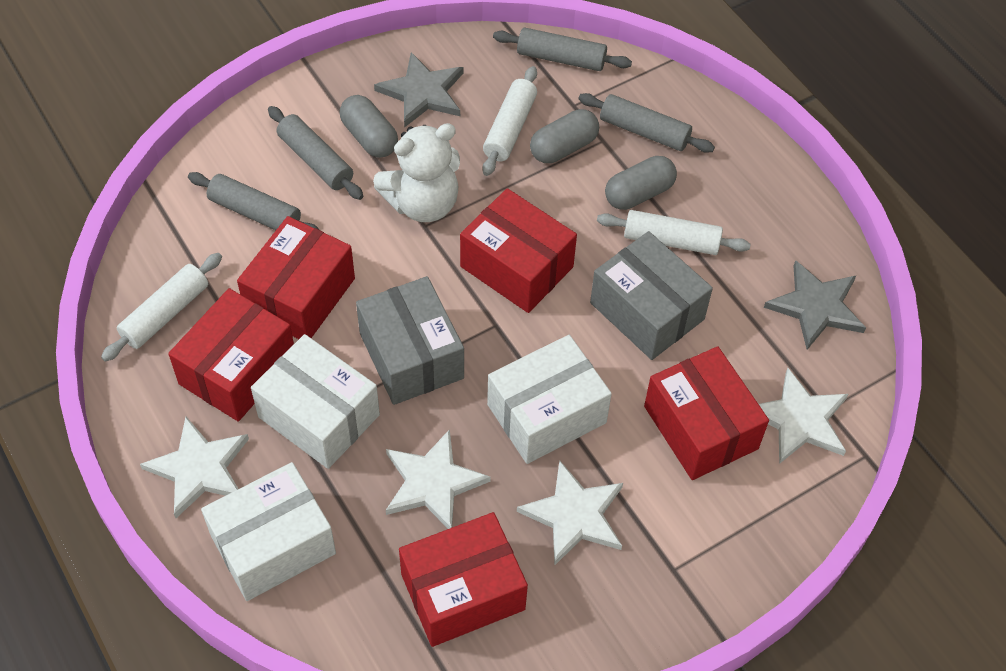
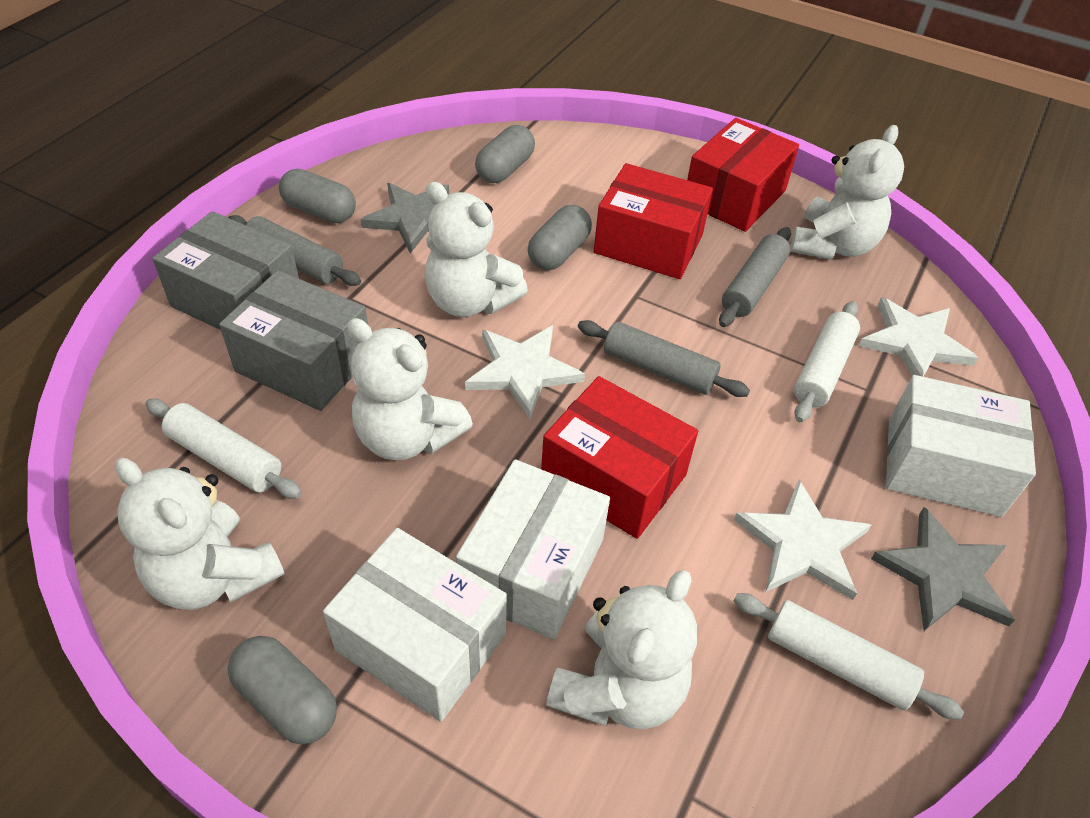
grey capsule: 3 -> 4
grey rolling pin: 4 -> 3
red box: 5 -> 3
white star: 4 -> 3
white teddy bear: 1 -> 5

